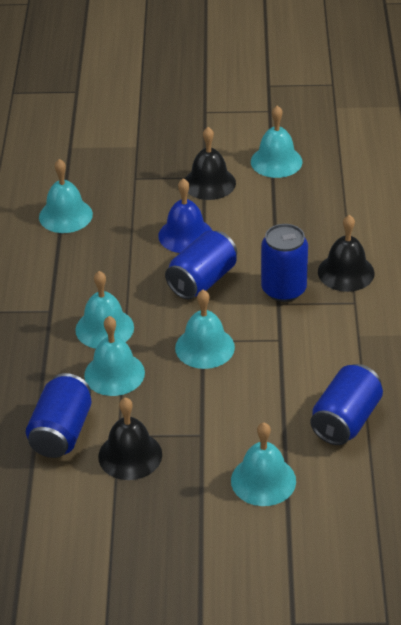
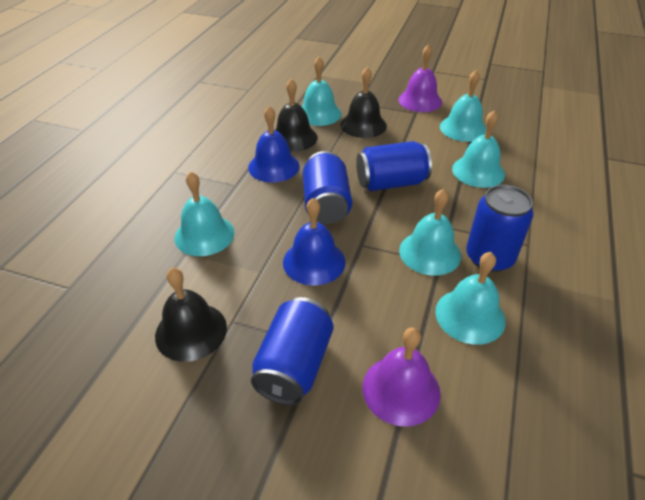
blue bell: 1 -> 2
purple bell: 0 -> 2

